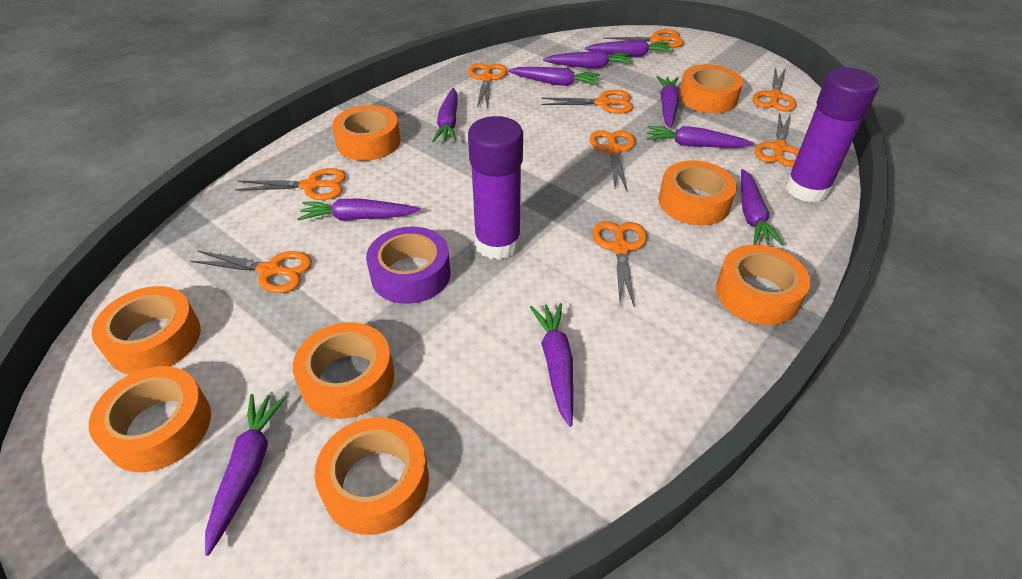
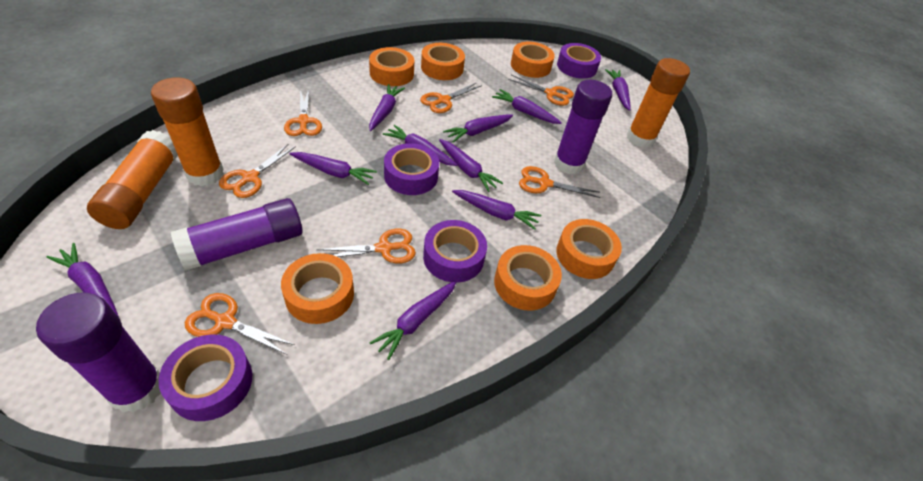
orange glue stick: 0 -> 3
orange scissors: 9 -> 7
orange tape: 8 -> 6
purple glue stick: 2 -> 3
purple tape: 1 -> 4

